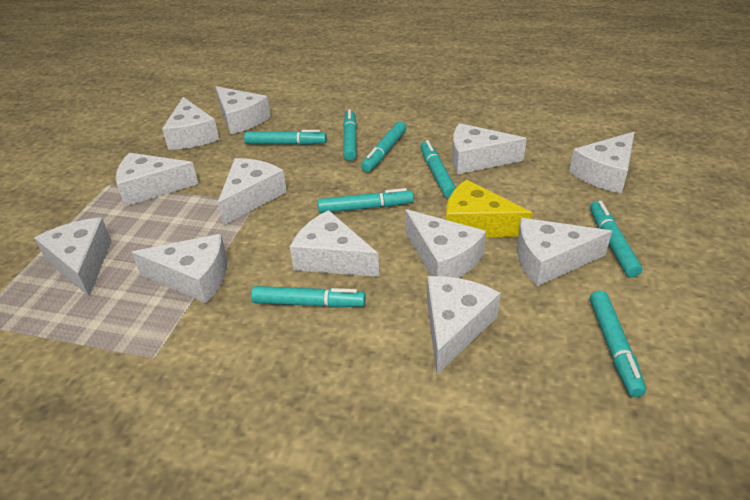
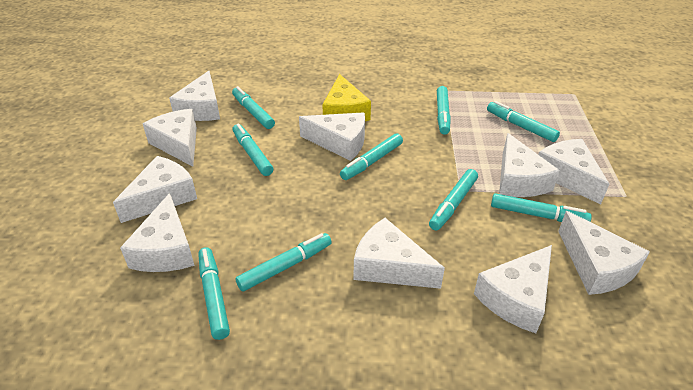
turquoise marker: 8 -> 9
white cheese: 12 -> 10

